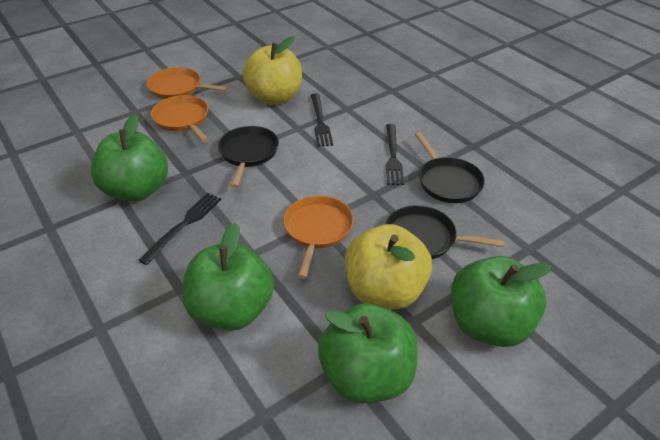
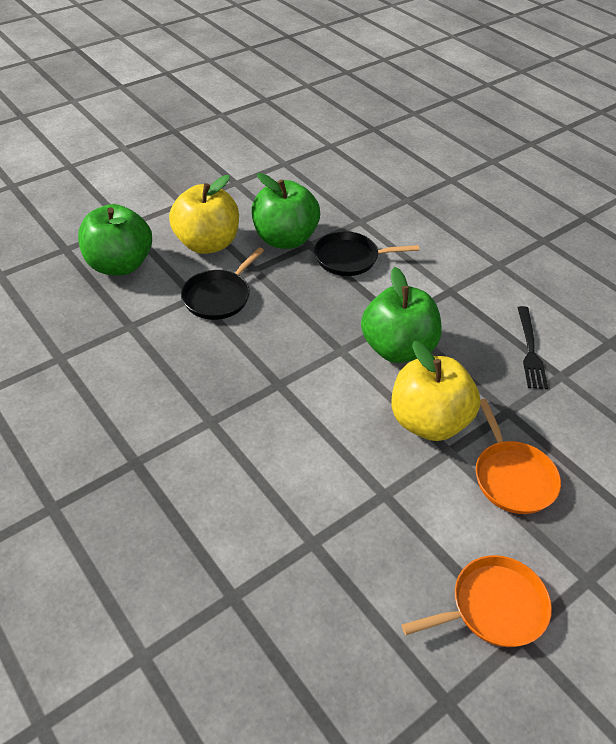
black fork: 3 -> 1
black pan: 3 -> 2
green apple: 4 -> 3
orange pan: 3 -> 2

